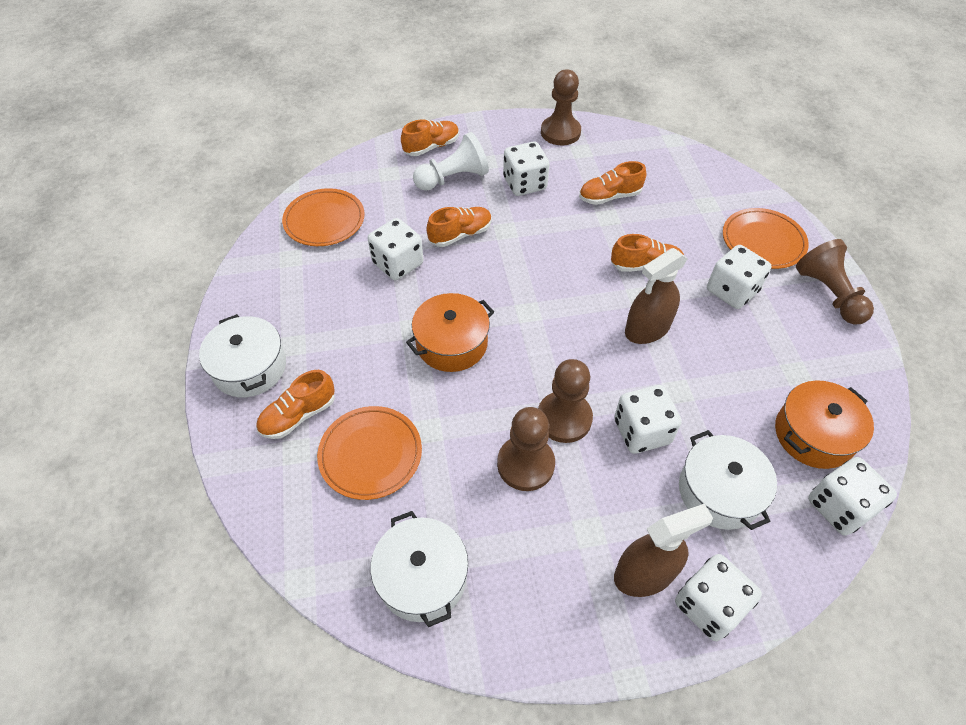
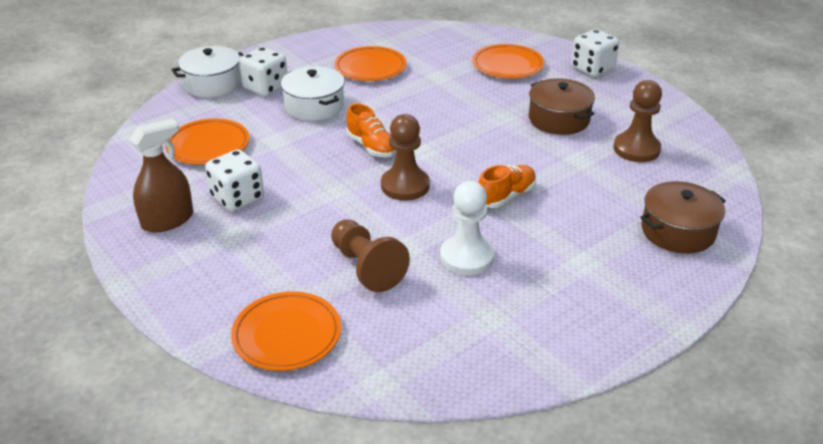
brown pawn: 4 -> 3
brown pot: 0 -> 2
brown spray bottle: 2 -> 1
orange plate: 3 -> 4
orange pot: 2 -> 0
orange shoe: 5 -> 2
white dice: 6 -> 3
white pot: 3 -> 2

